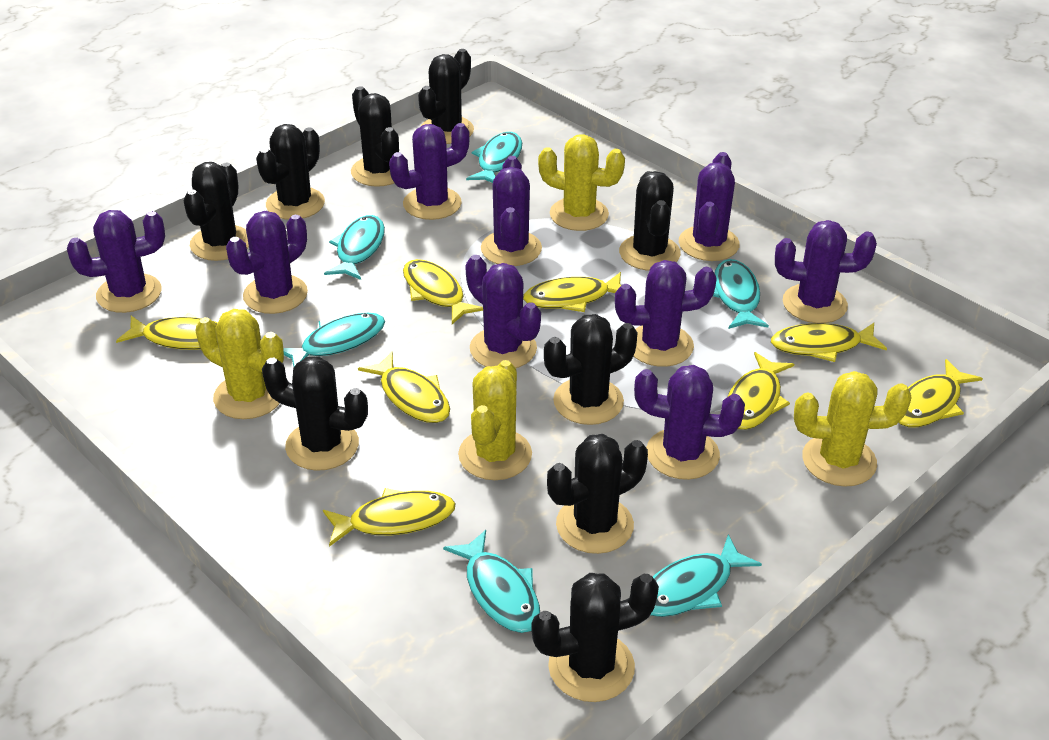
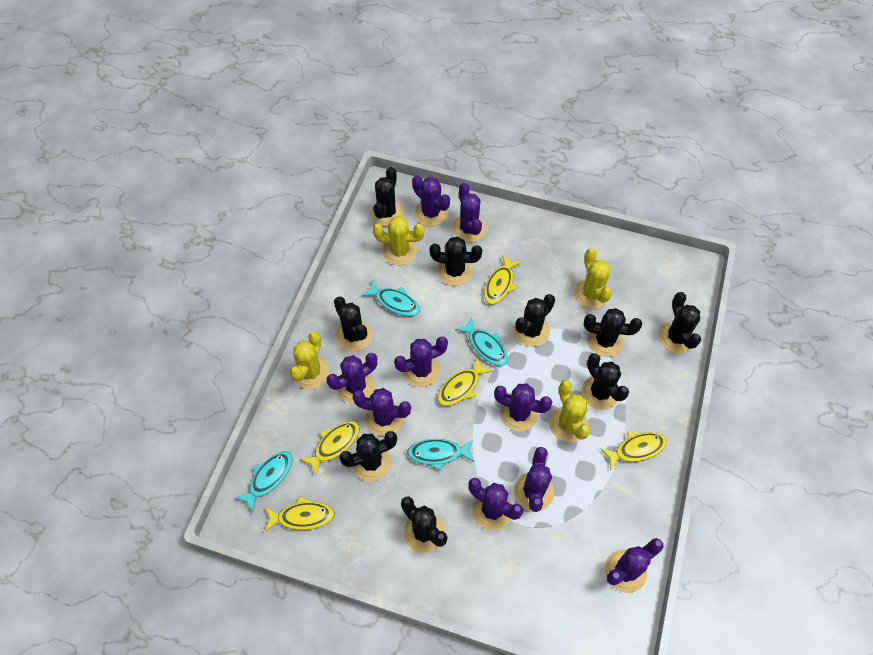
turquoise fish: 6 -> 4
yellow fish: 8 -> 5

